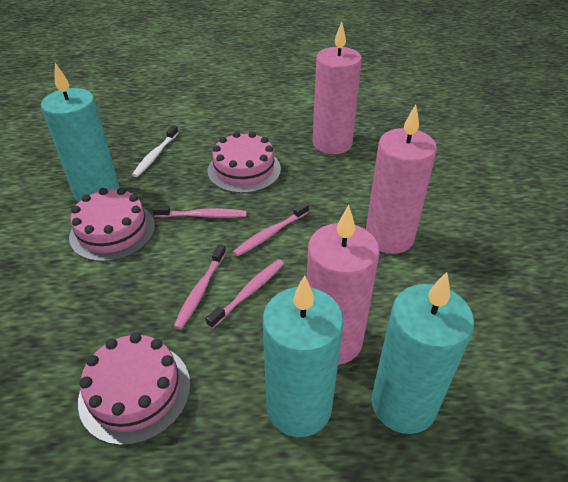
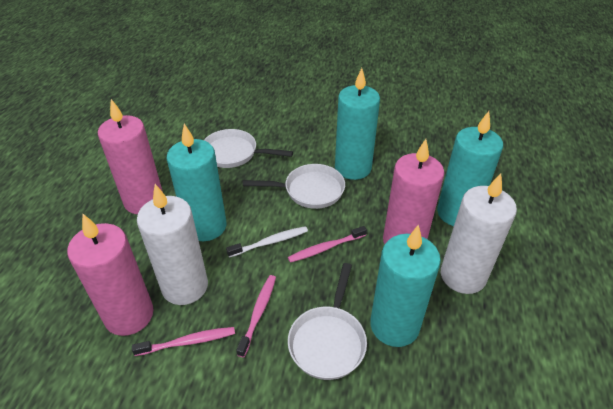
pink cake: 3 -> 0
pink toothbrush: 4 -> 3
turquoise candle: 3 -> 4
white candle: 0 -> 2
white pan: 0 -> 3

